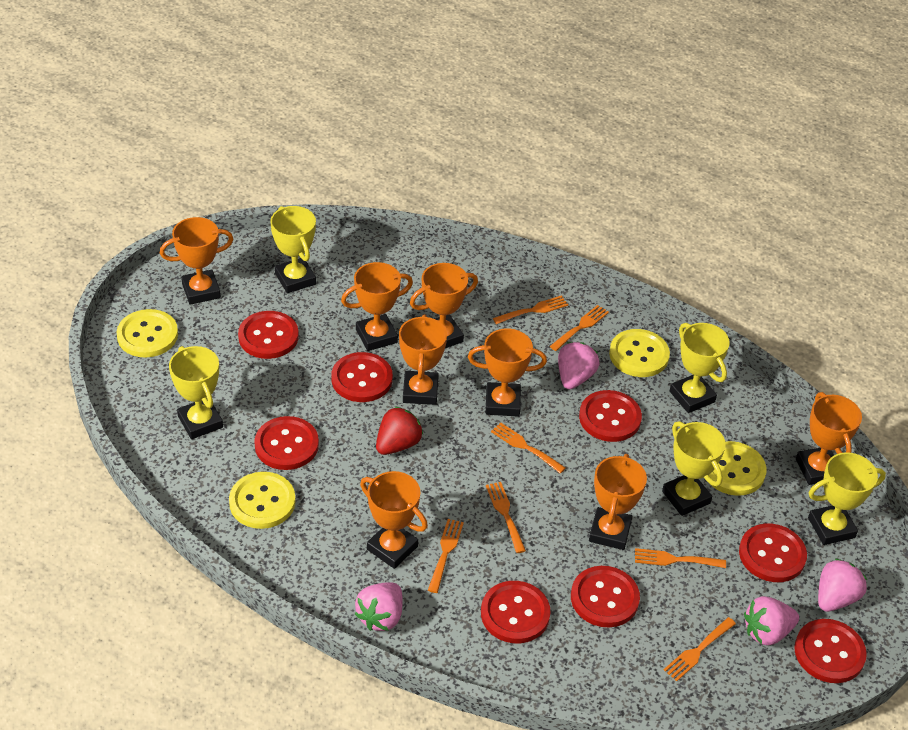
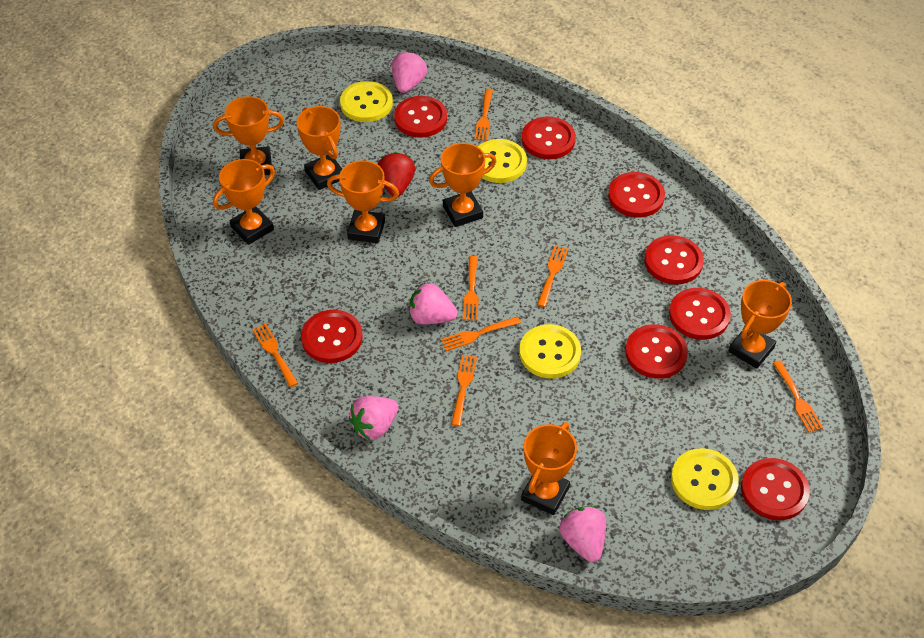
orange trophy: 8 -> 7
yellow trophy: 5 -> 0

